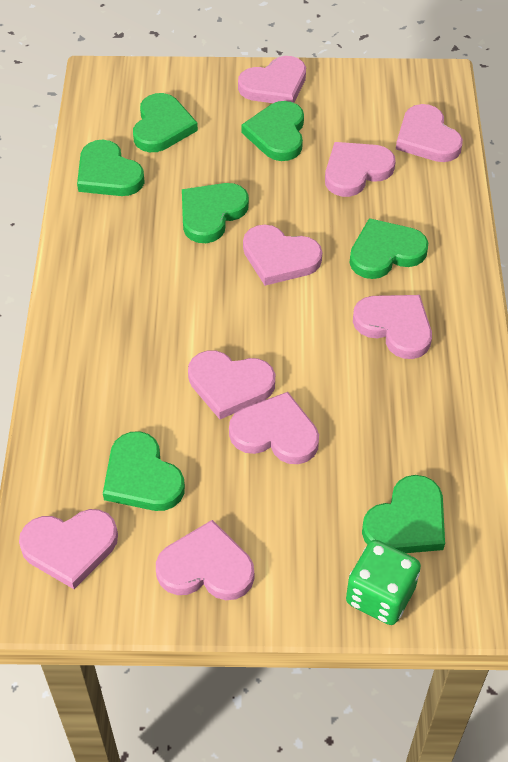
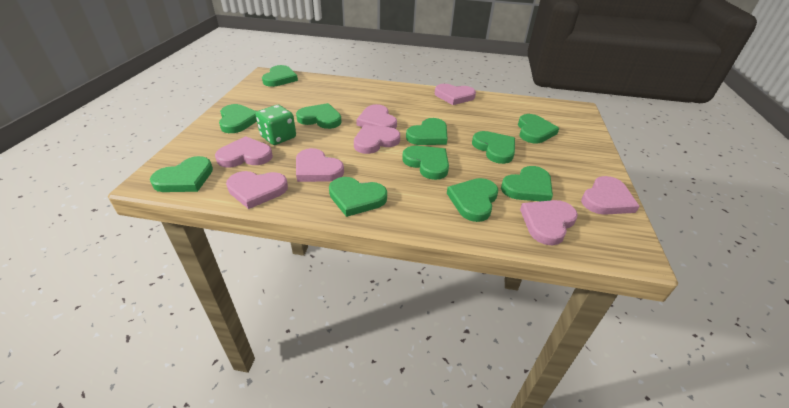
green heart: 7 -> 11
pink heart: 9 -> 8

